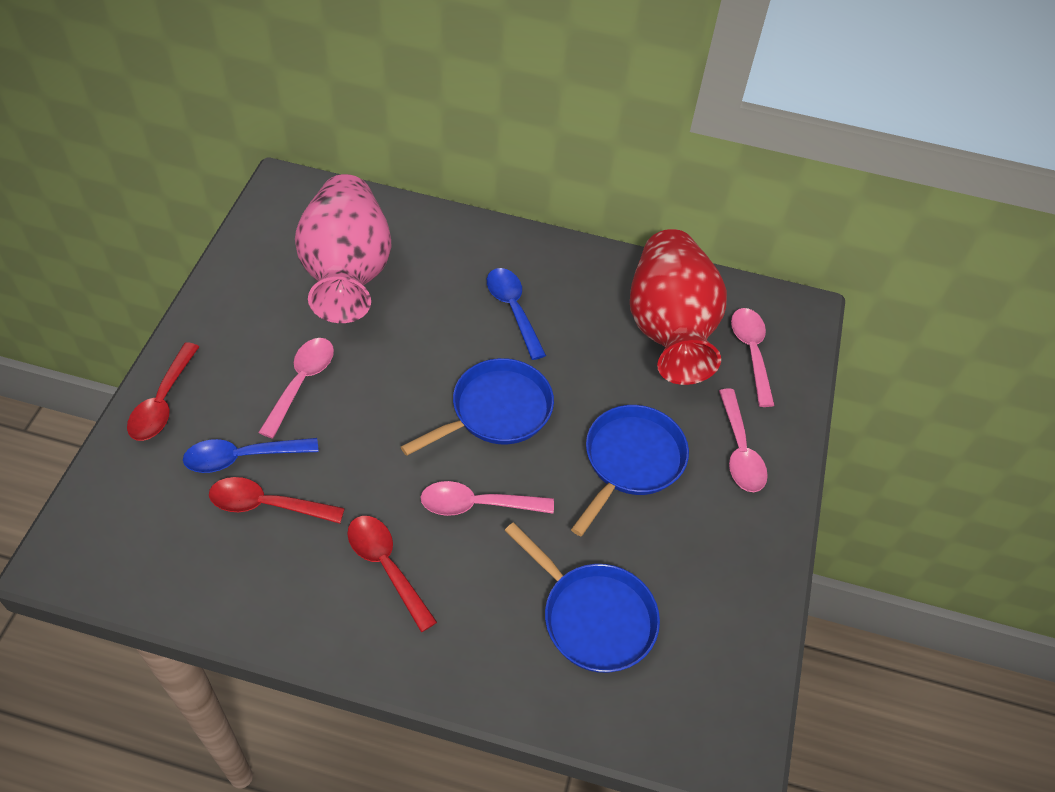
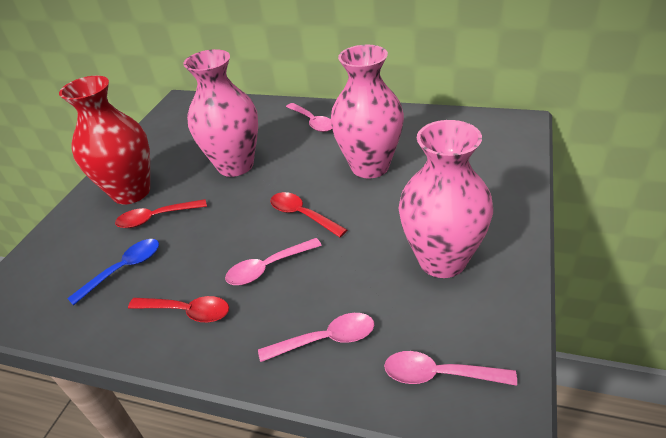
blue pan: 3 -> 0
blue spoon: 2 -> 1
pink vase: 1 -> 3

